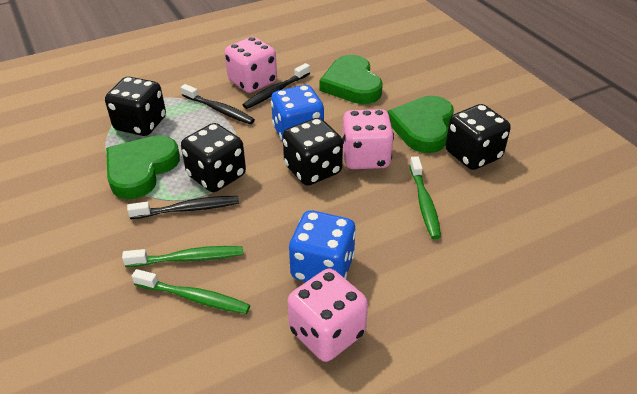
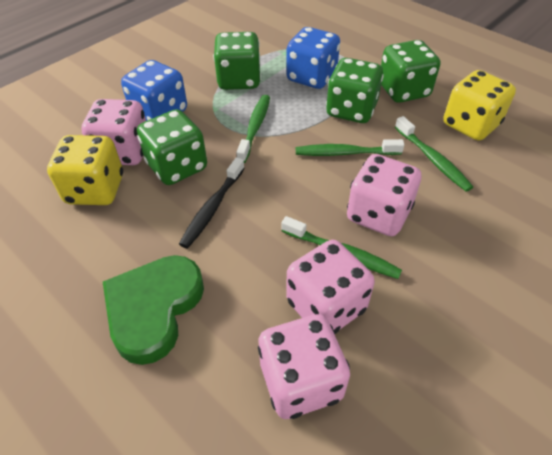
black dice: 4 -> 0
black toothbrush: 3 -> 1
green dice: 0 -> 4
green heart: 3 -> 1
green toothbrush: 3 -> 4
pink dice: 3 -> 4
yellow dice: 0 -> 2

